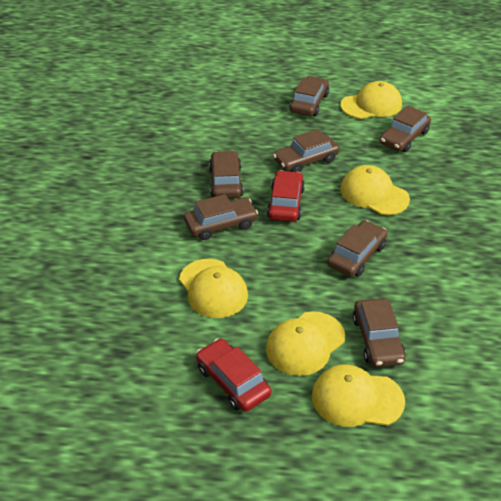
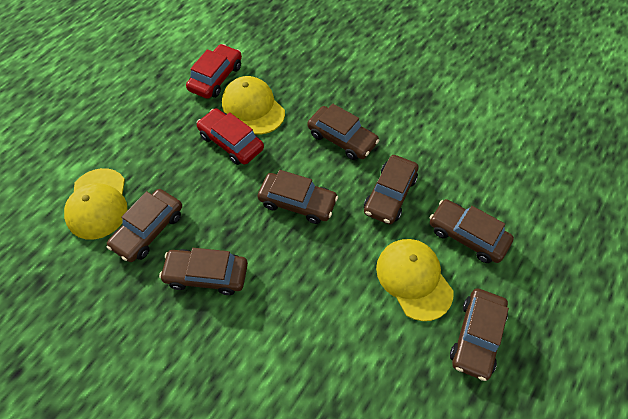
yellow cap: 5 -> 3

